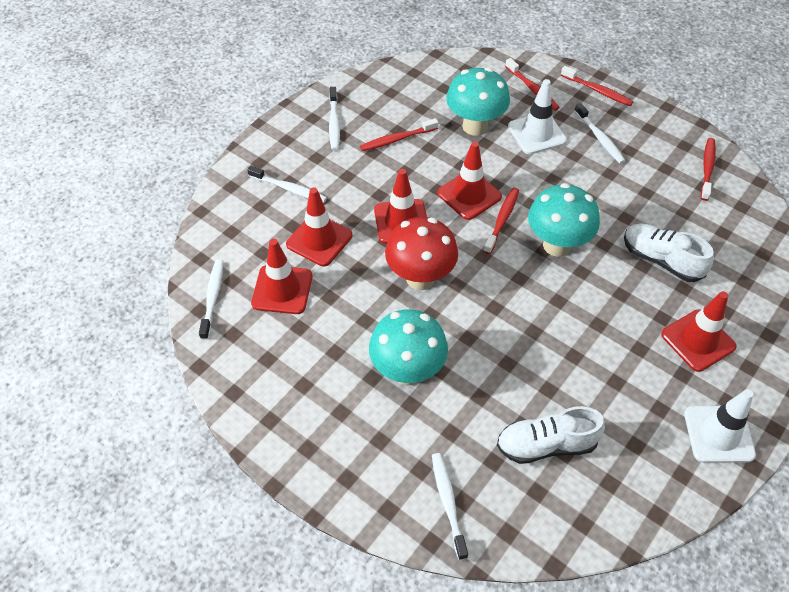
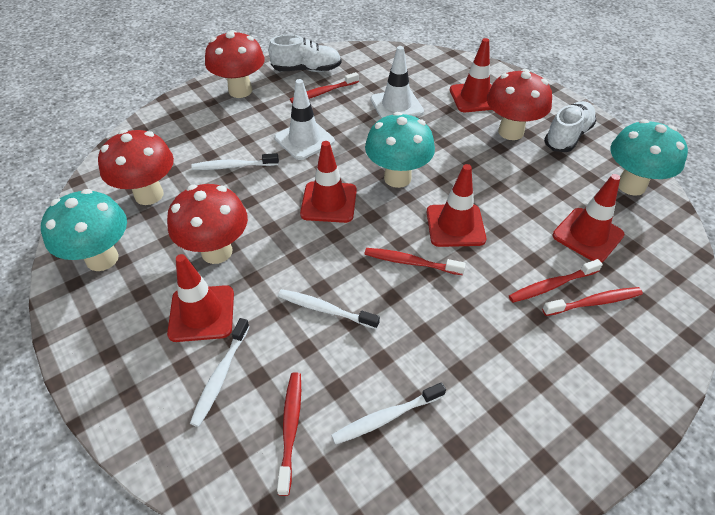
red mushroom: 1 -> 4
white toothbrush: 5 -> 4

